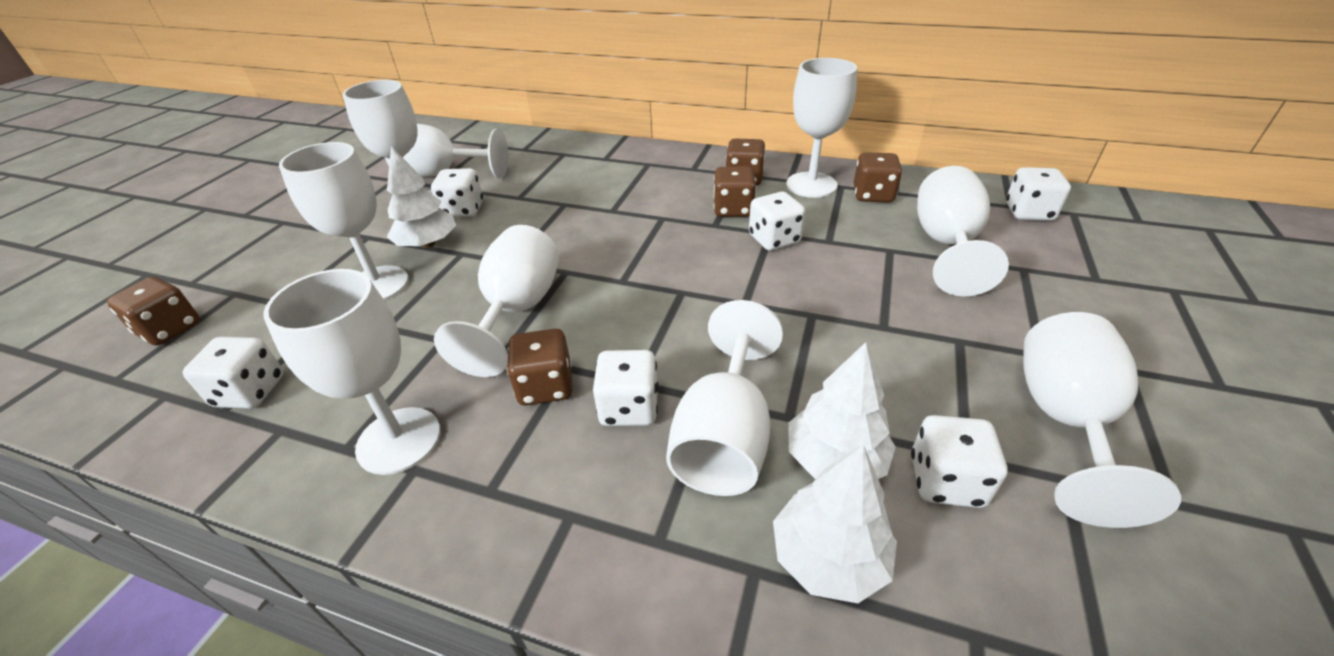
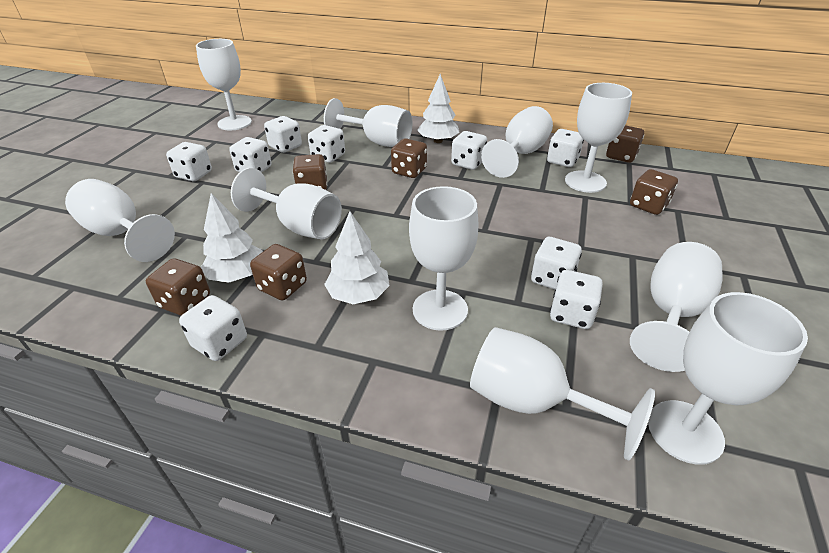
brown dice: 5 -> 6
white dice: 6 -> 9
white goblet: 9 -> 10

